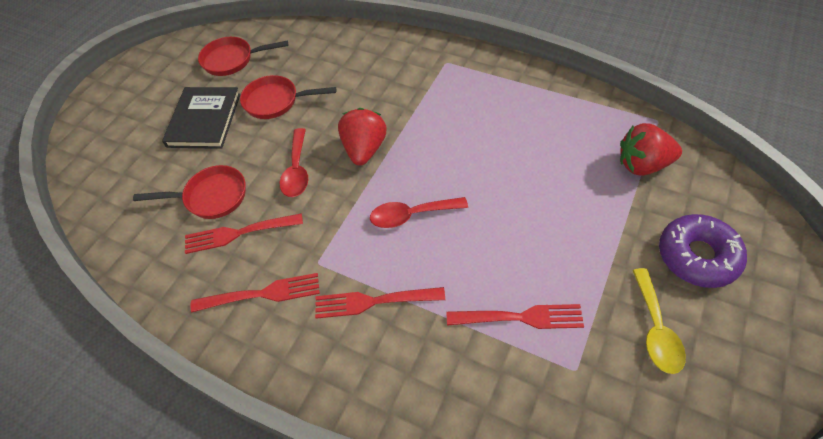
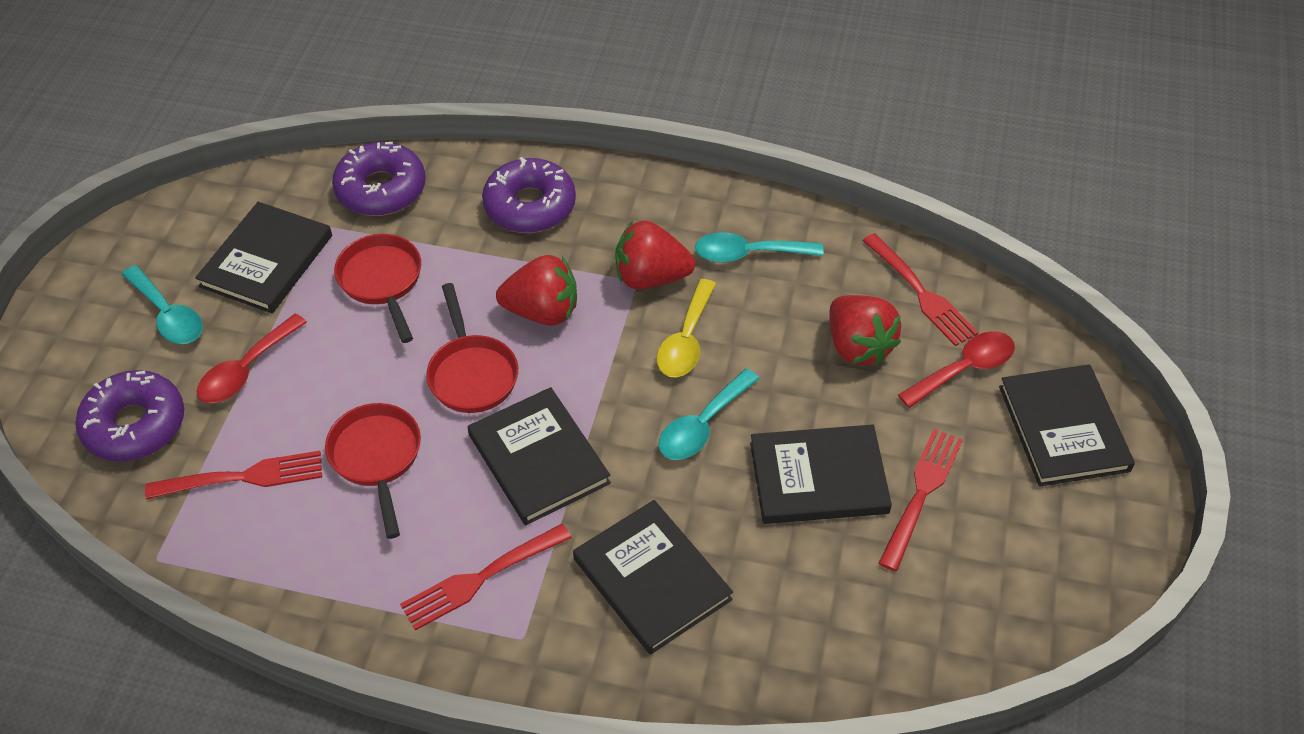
black book: 1 -> 5
purple donut: 1 -> 3
red strawberry: 2 -> 3
turquoise spoon: 0 -> 3

